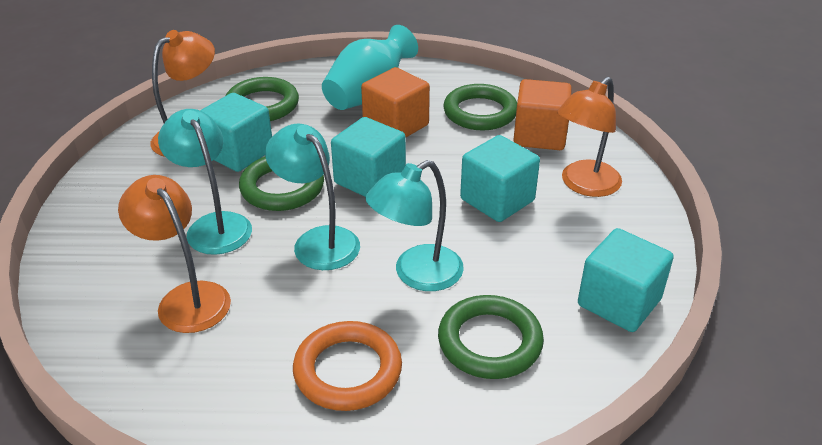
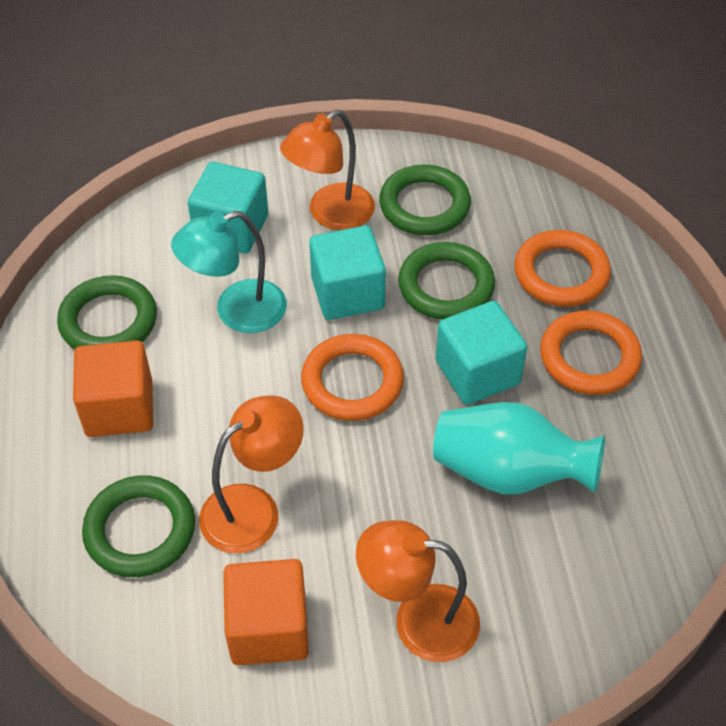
orange ring: 1 -> 3
turquoise cube: 4 -> 3
turquoise lamp: 3 -> 1

